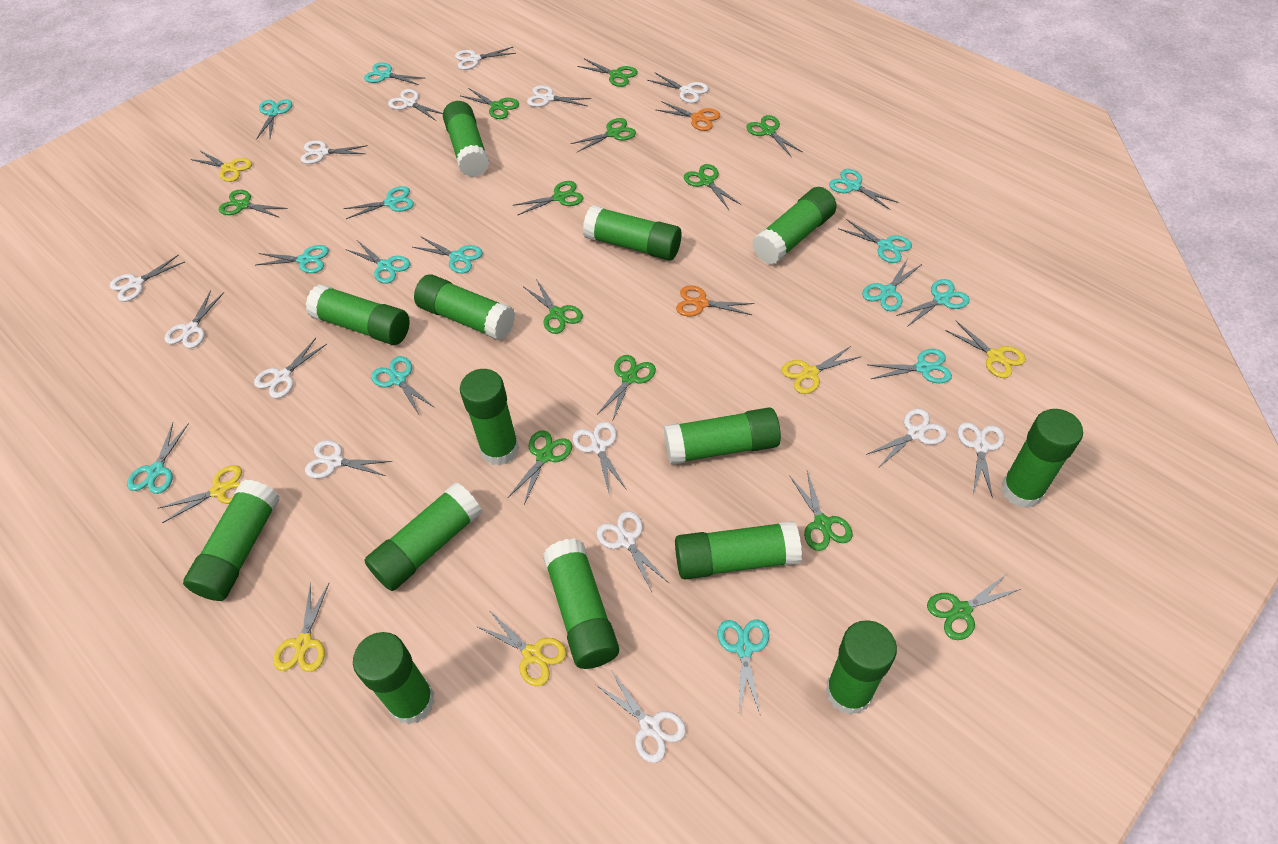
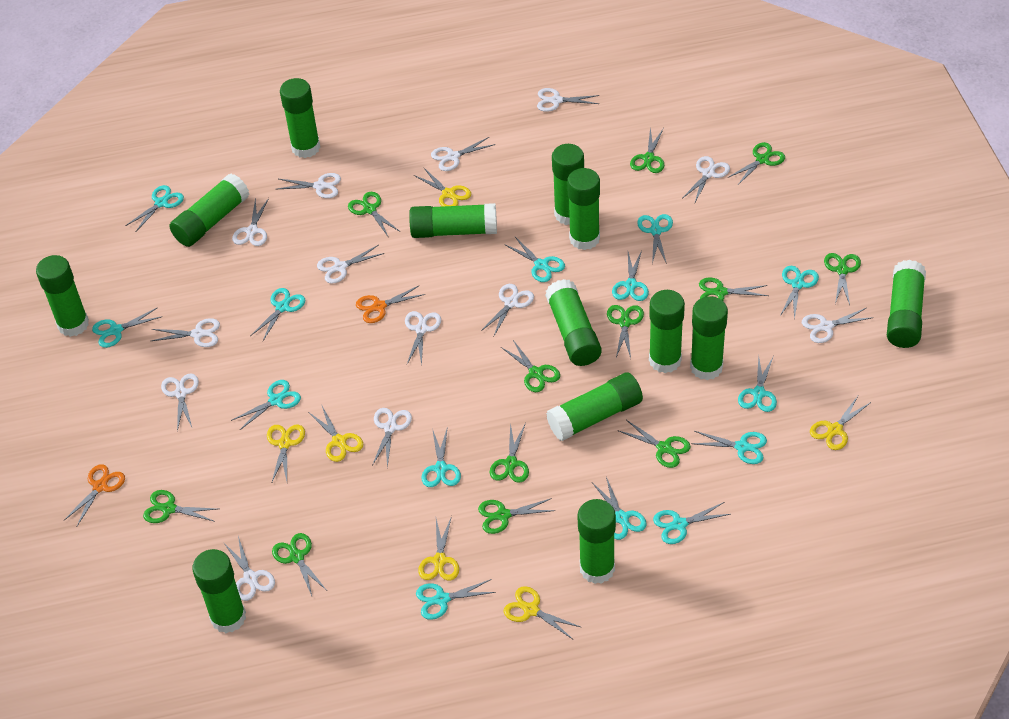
green glue stick: 14 -> 13
white scissors: 14 -> 13

